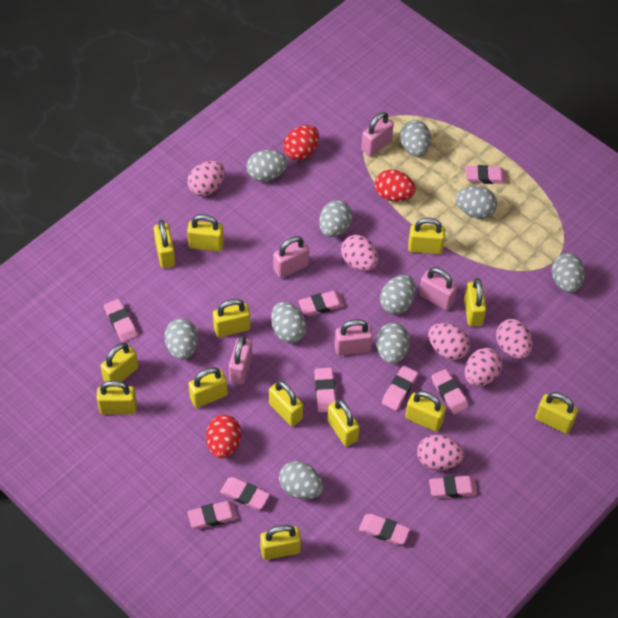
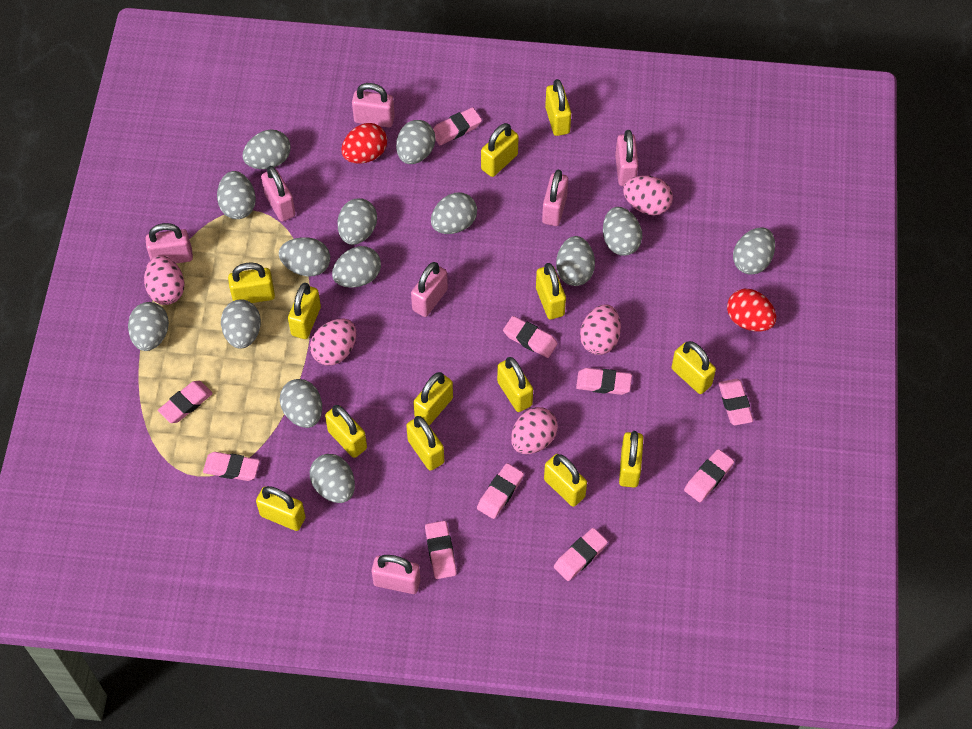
grey egg: 10 -> 14
pink egg: 6 -> 5
pink padlock: 5 -> 7
red egg: 3 -> 2

